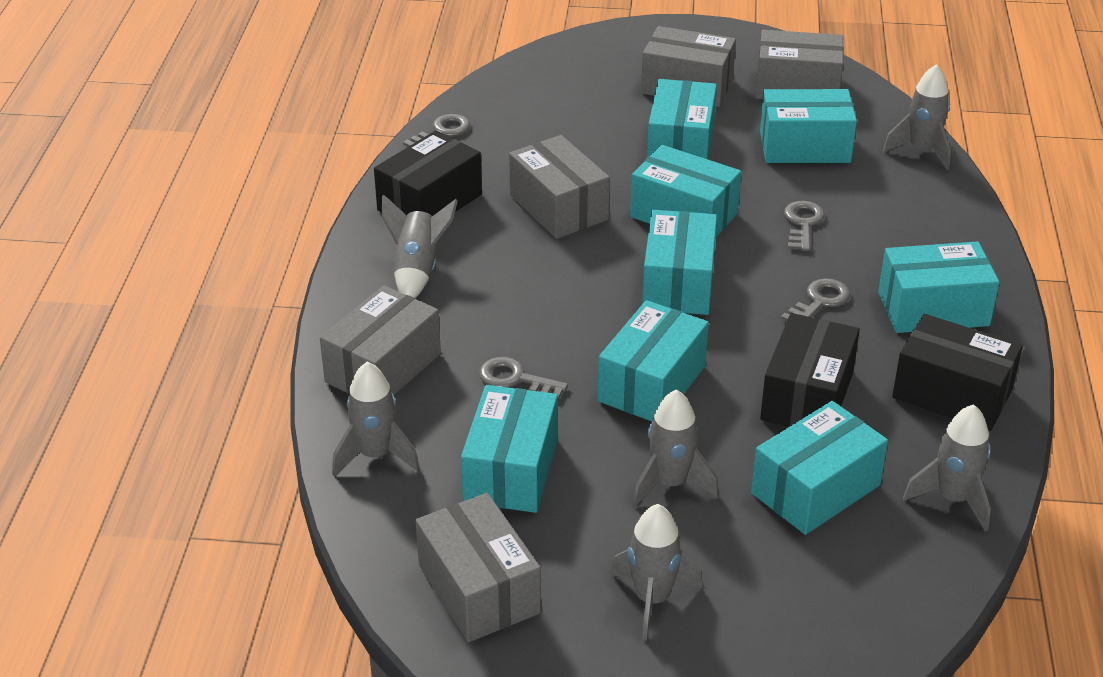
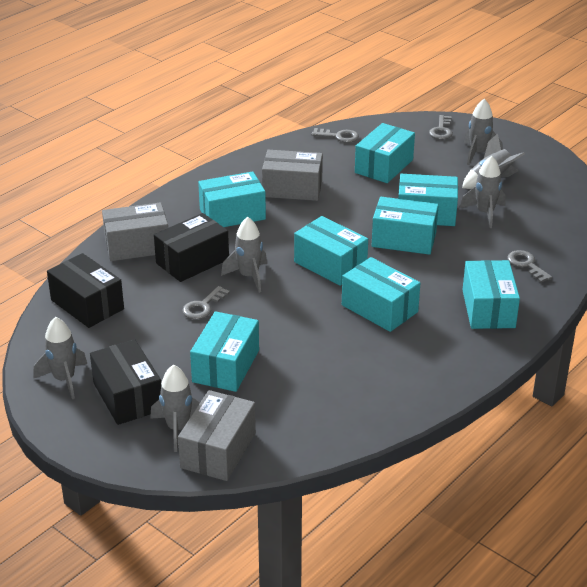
grey box: 5 -> 3

